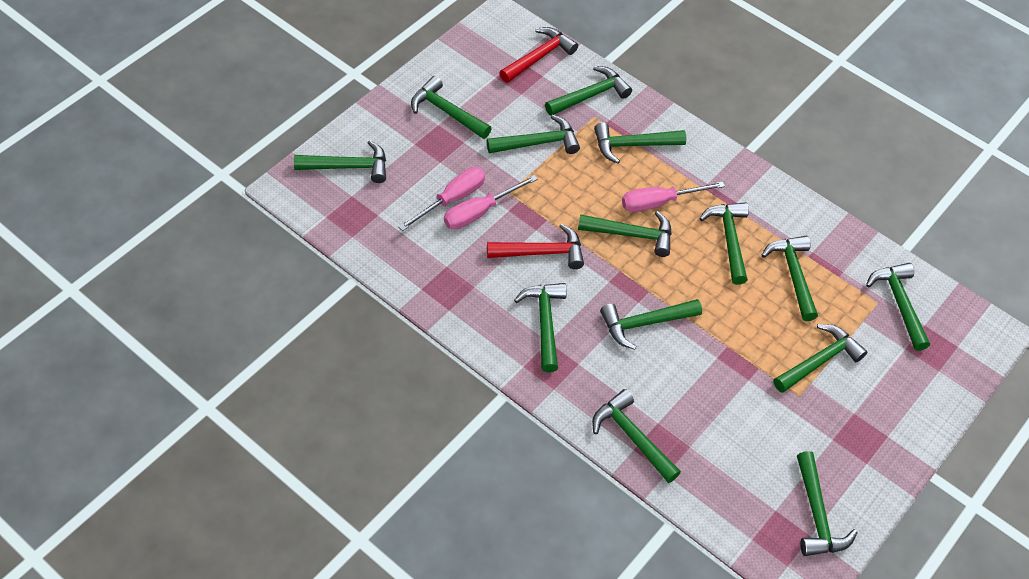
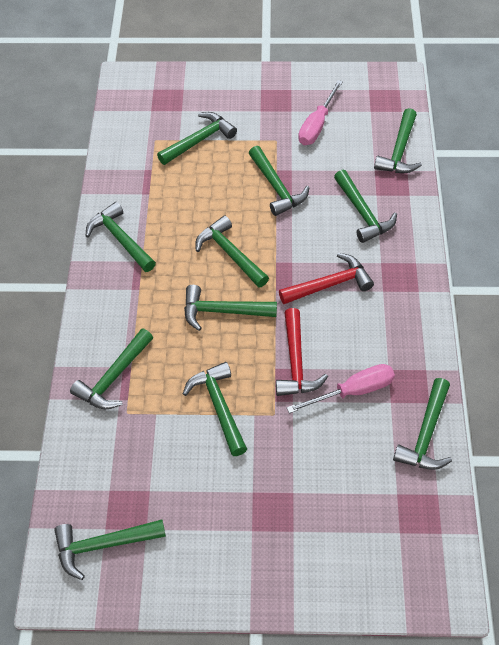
green hammer: 14 -> 11
pink screwdriver: 3 -> 2

